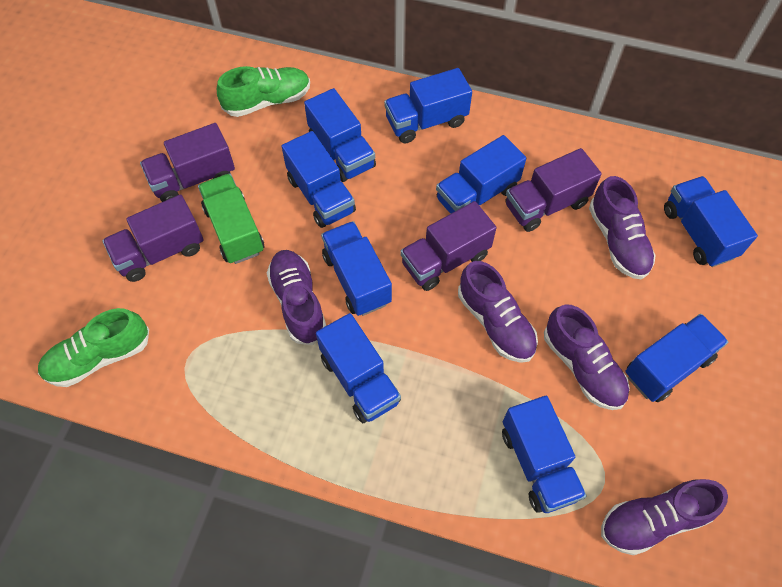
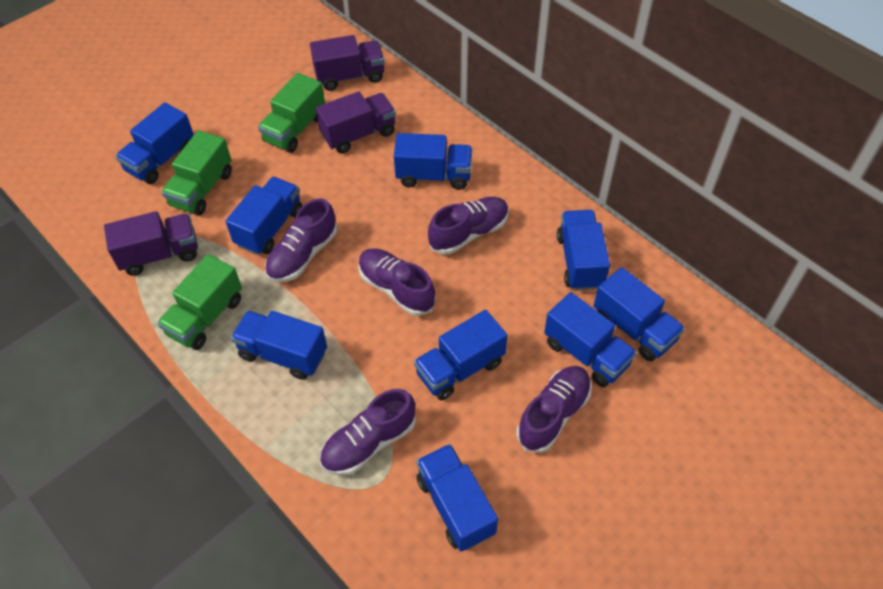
green shoe: 2 -> 0
green truck: 1 -> 3
purple truck: 4 -> 3

